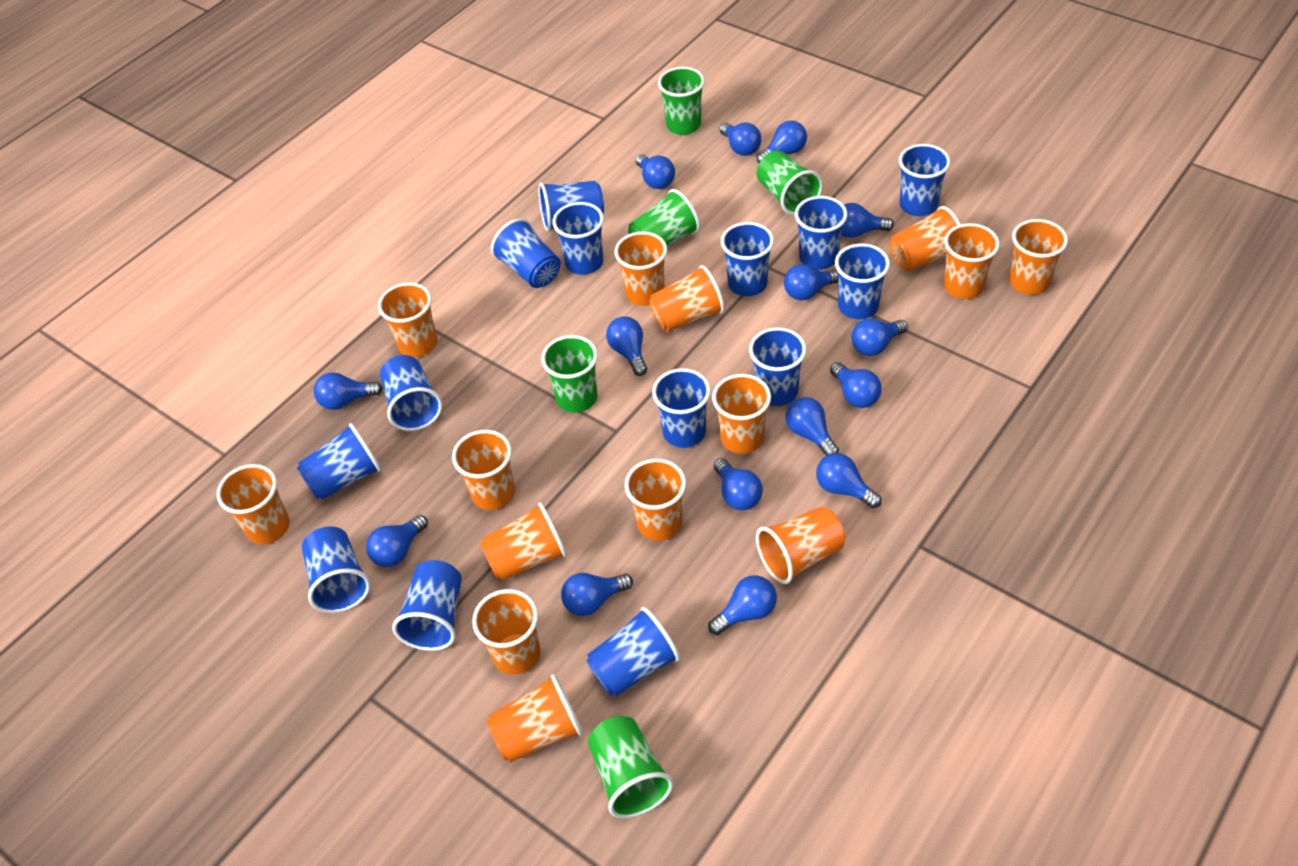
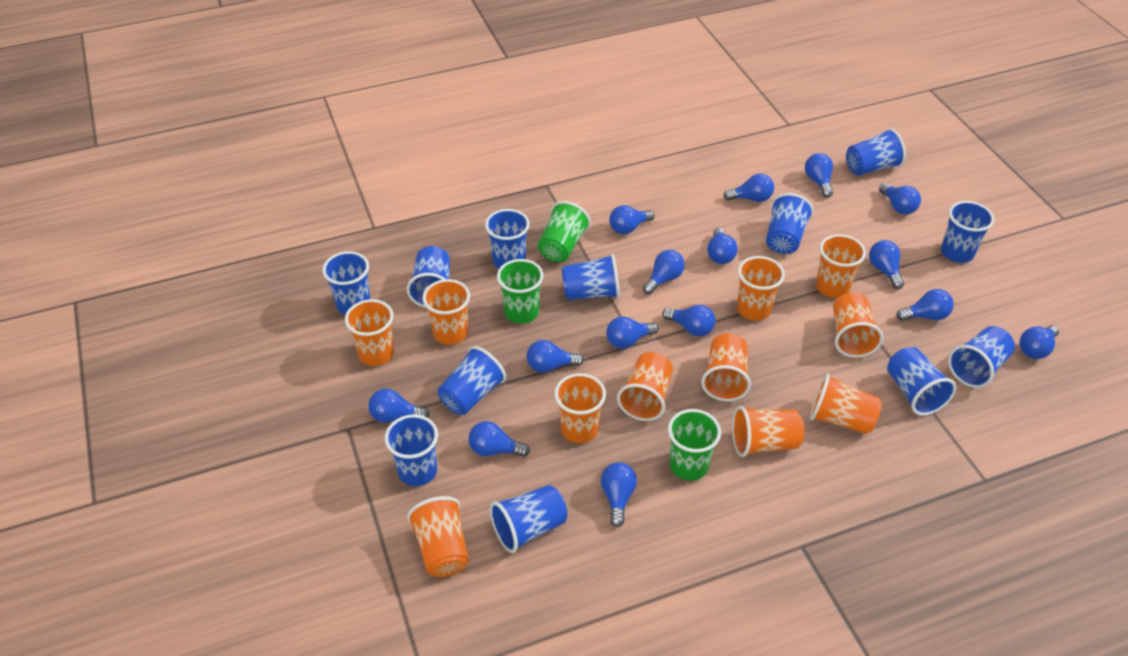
blue cup: 14 -> 12
green cup: 5 -> 3
orange cup: 14 -> 11

